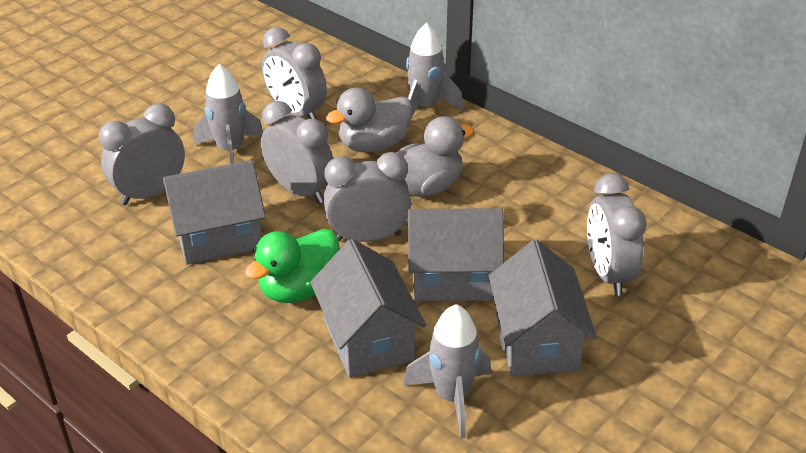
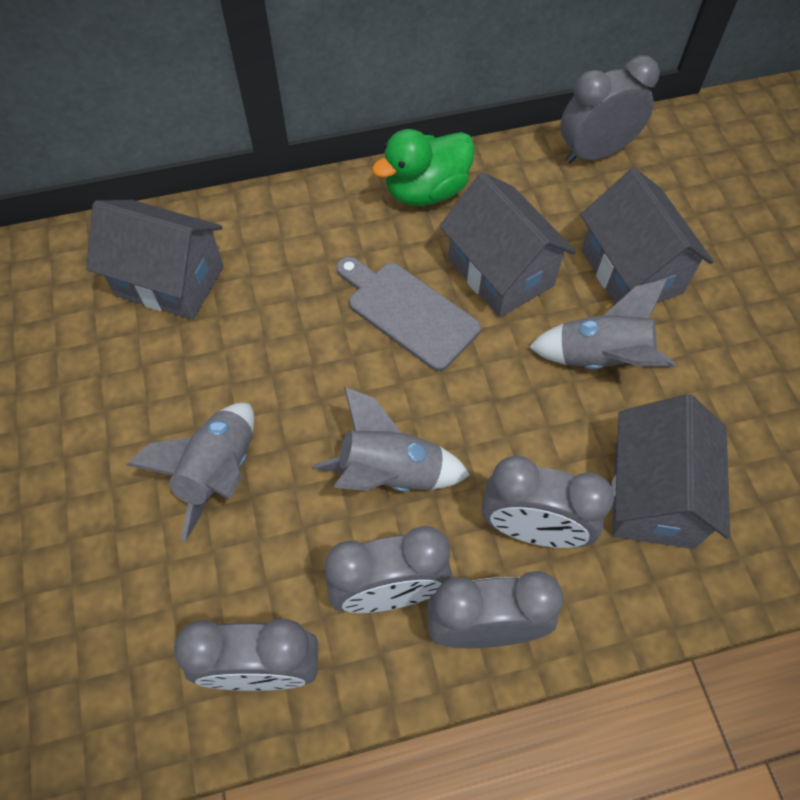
grey cutting board: 0 -> 1
grey duck: 2 -> 0

